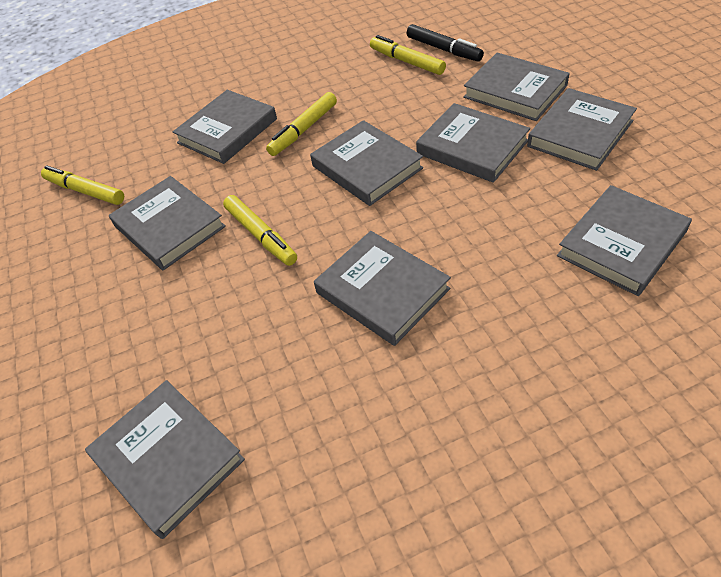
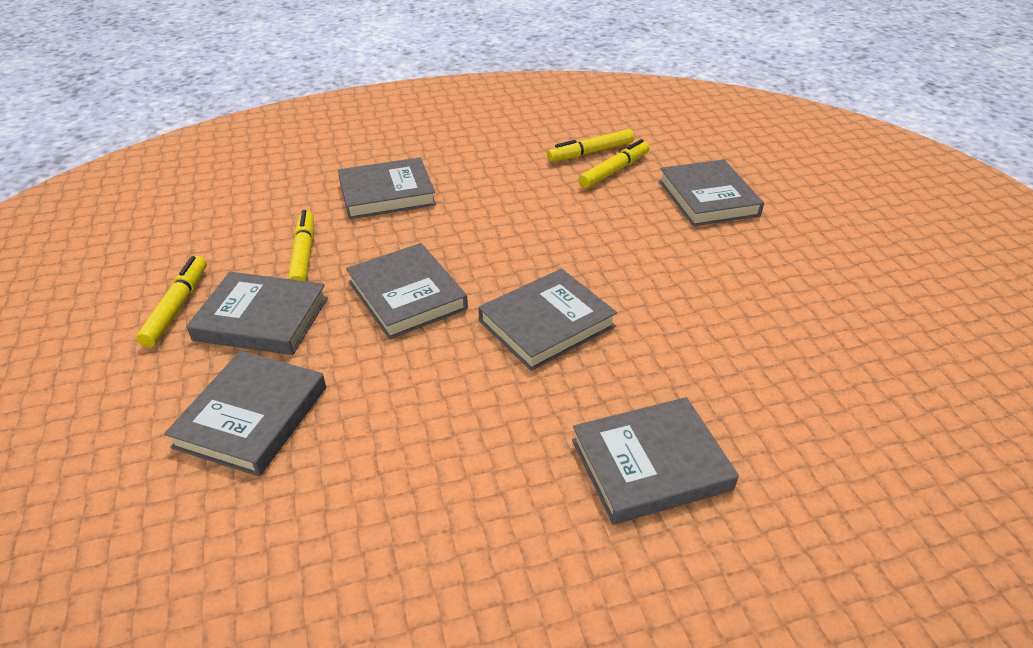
black marker: 1 -> 0
grey book: 9 -> 7

